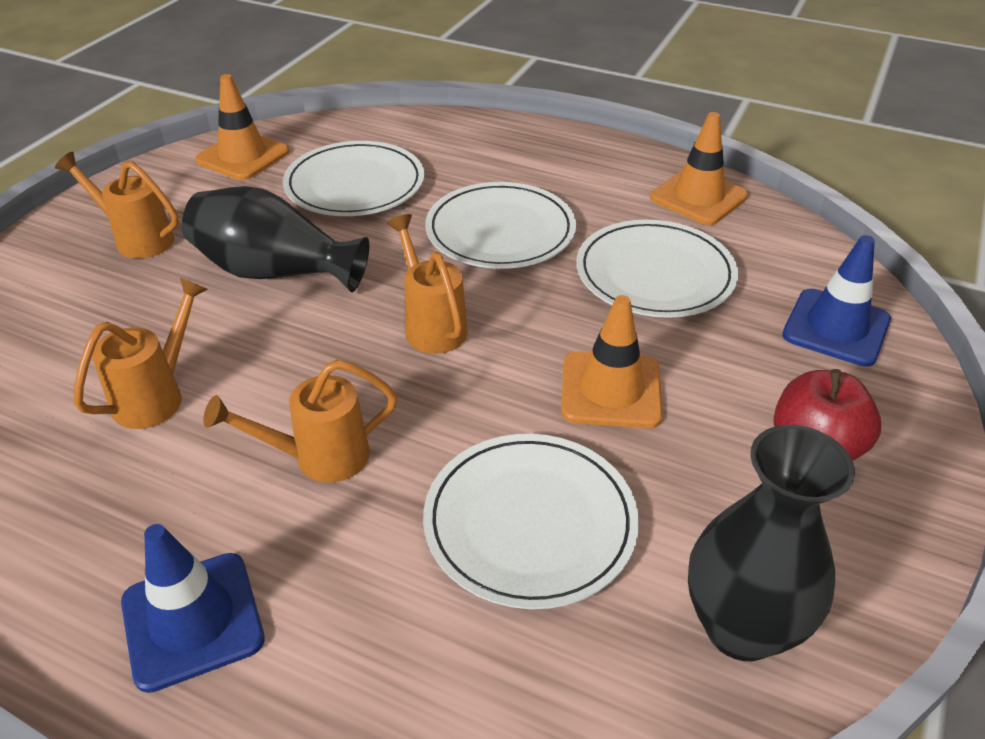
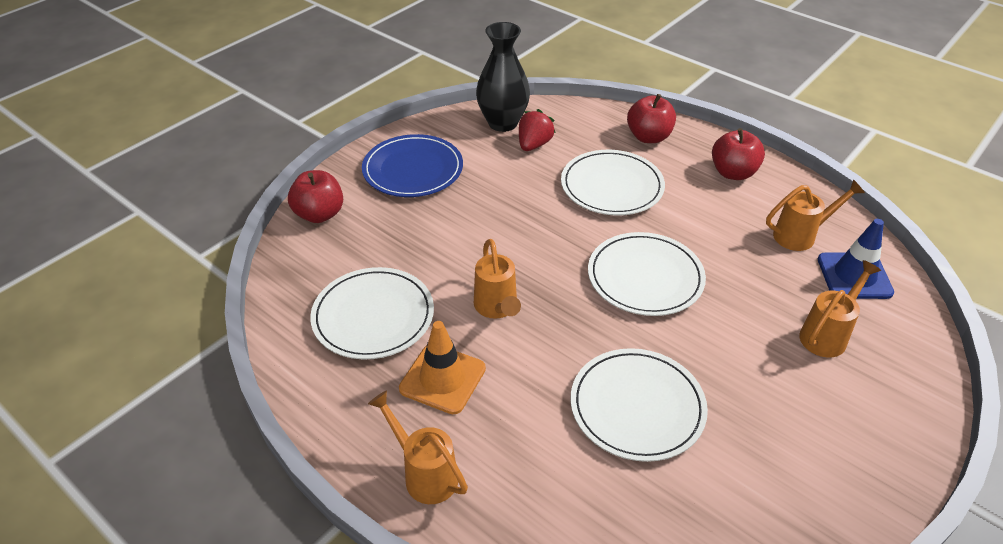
black vase: 2 -> 1
blue plate: 0 -> 1
blue traffic cone: 2 -> 1
orange traffic cone: 3 -> 1
red apple: 1 -> 3
red strawberry: 0 -> 1

